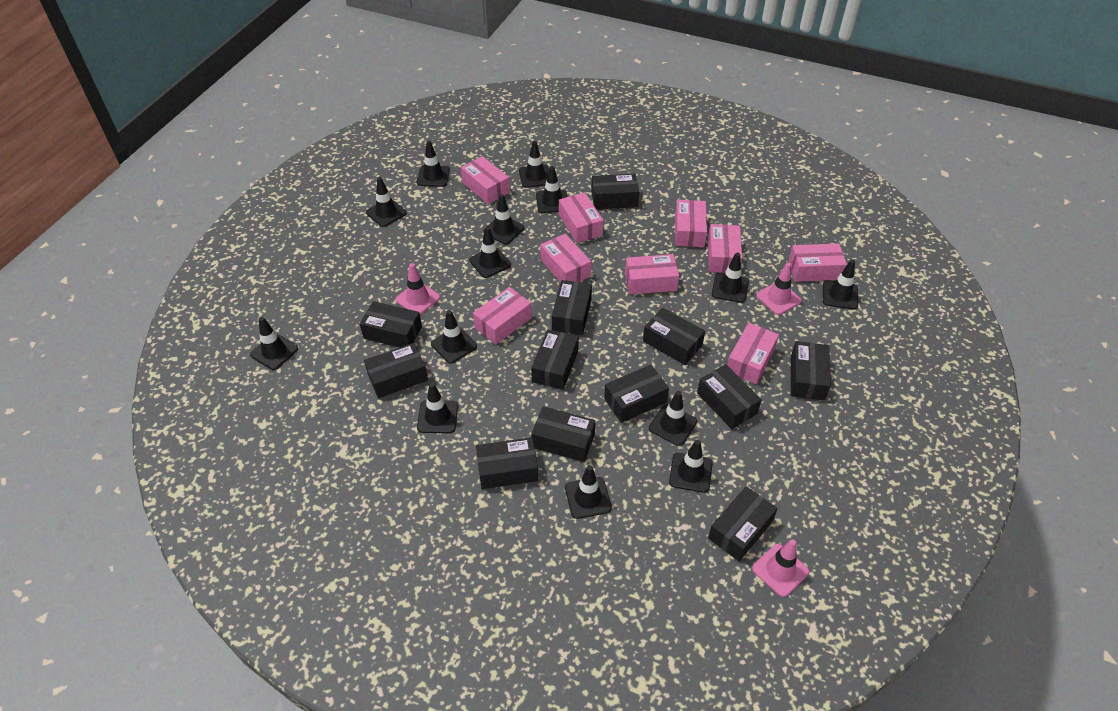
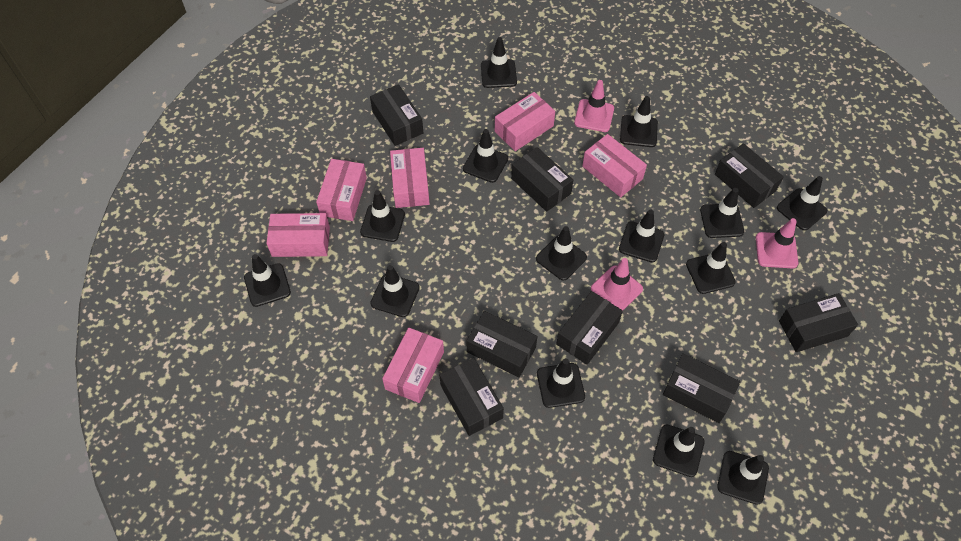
black box: 12 -> 8
pink box: 9 -> 6

